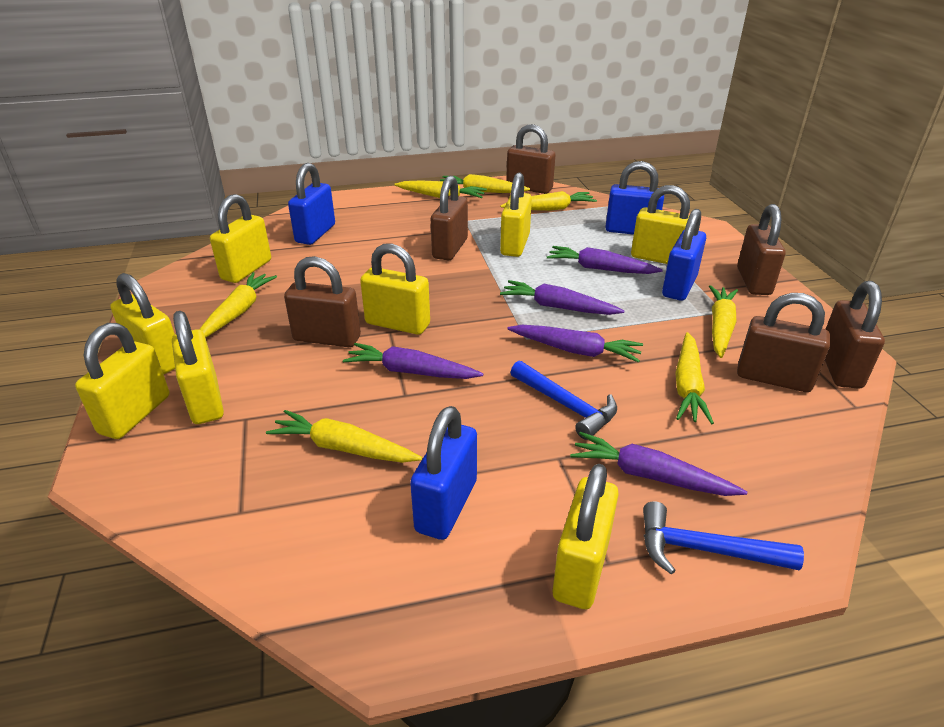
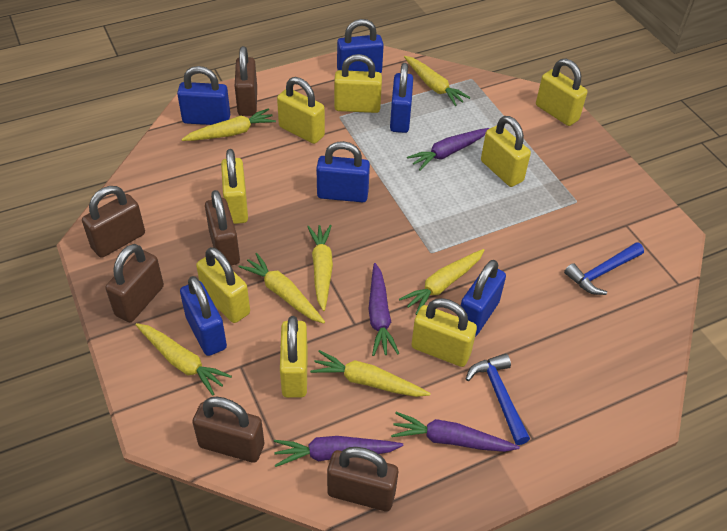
blue padlock: 4 -> 6
purple carrot: 5 -> 4

